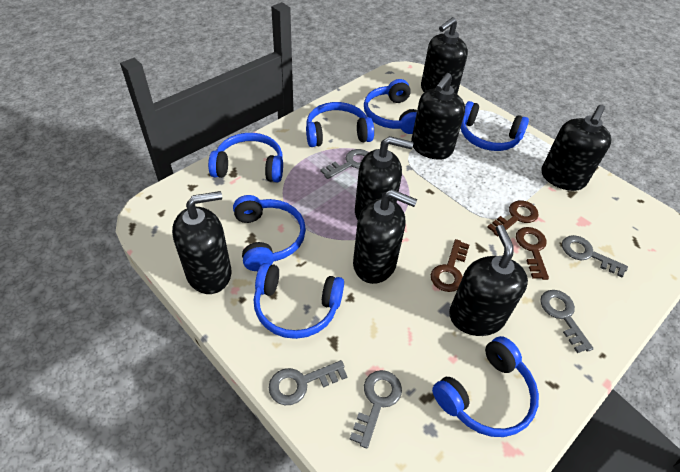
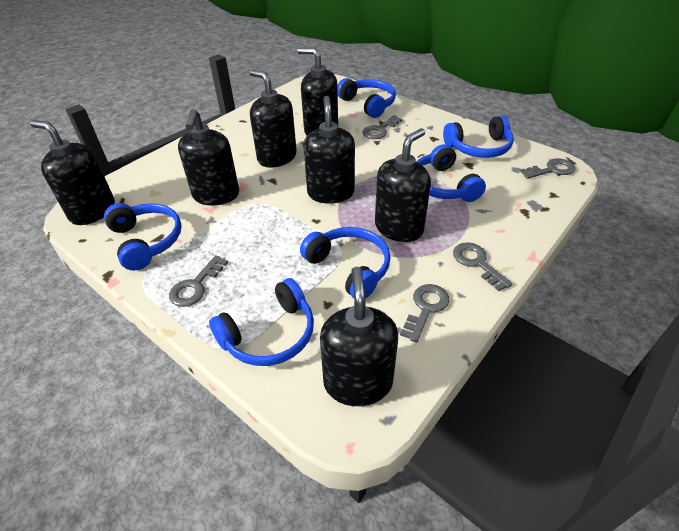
blue headphones: 7 -> 6
brown key: 3 -> 0

